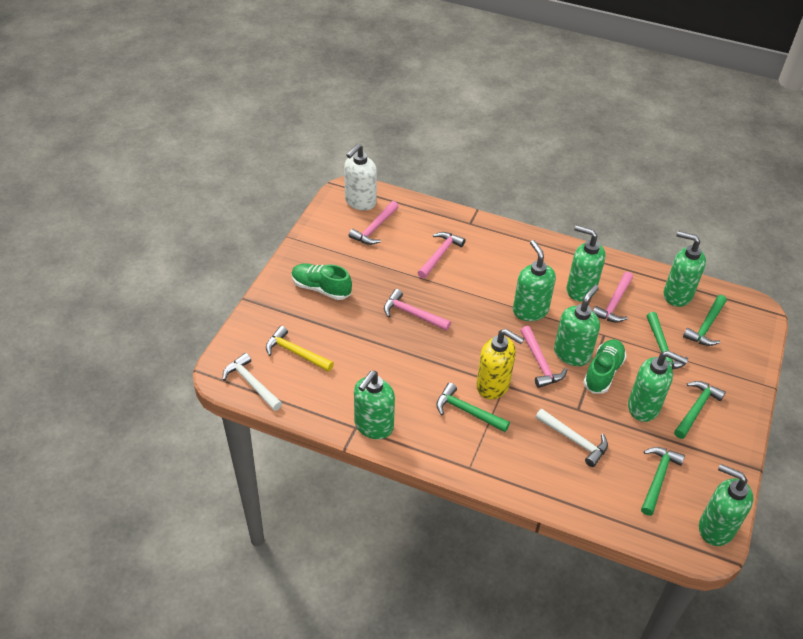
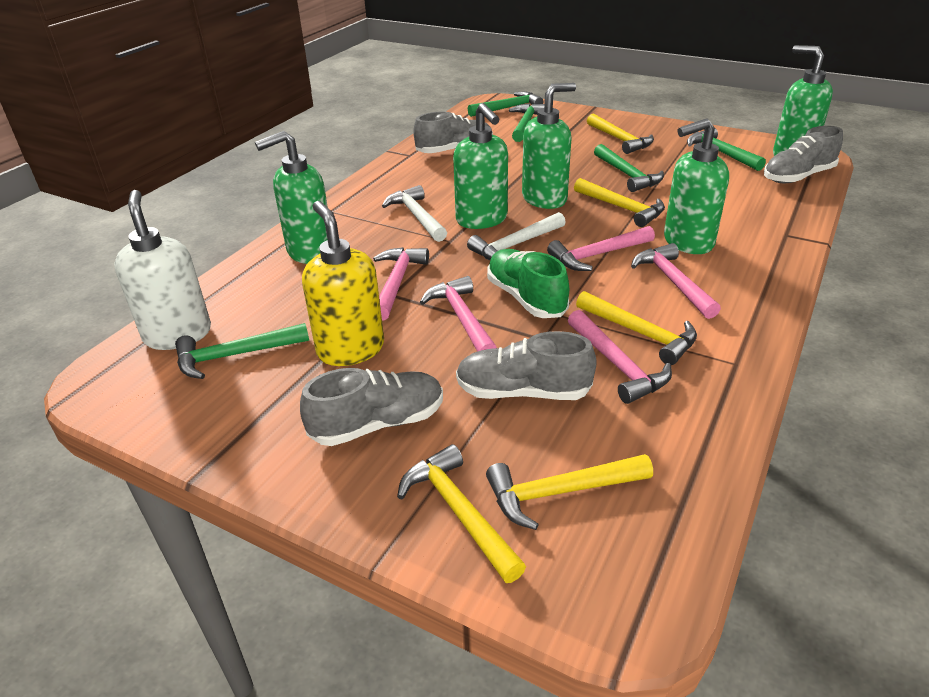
green shoe: 2 -> 1
green soap dispenser: 7 -> 5
grey shoe: 0 -> 4
yellow hammer: 1 -> 5

